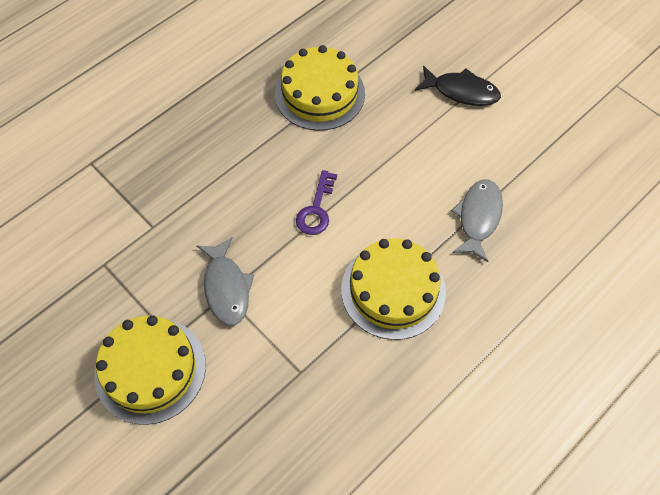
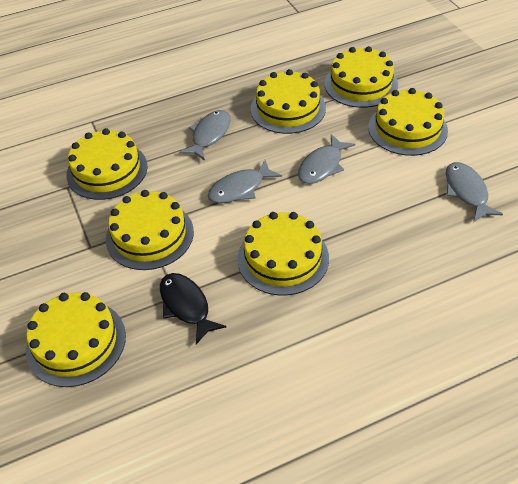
grey fish: 2 -> 4
purple key: 1 -> 0
yellow cake: 3 -> 7

